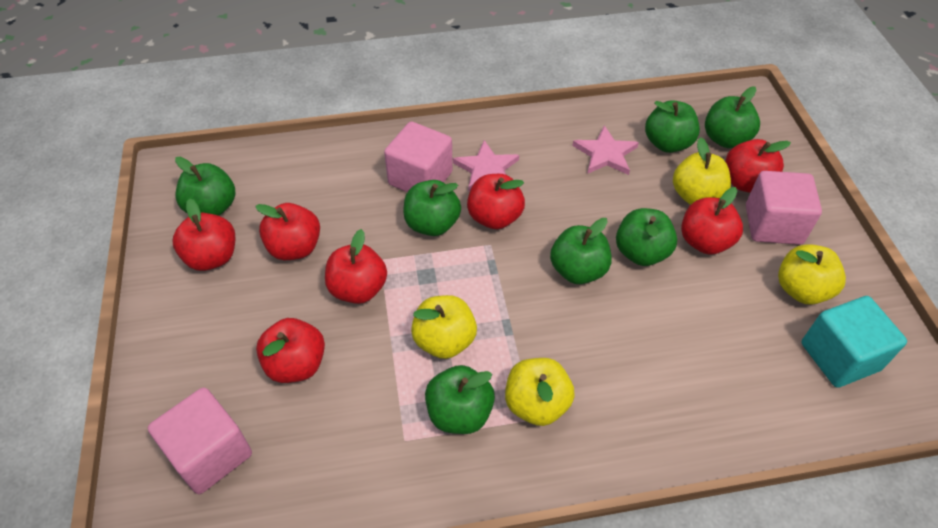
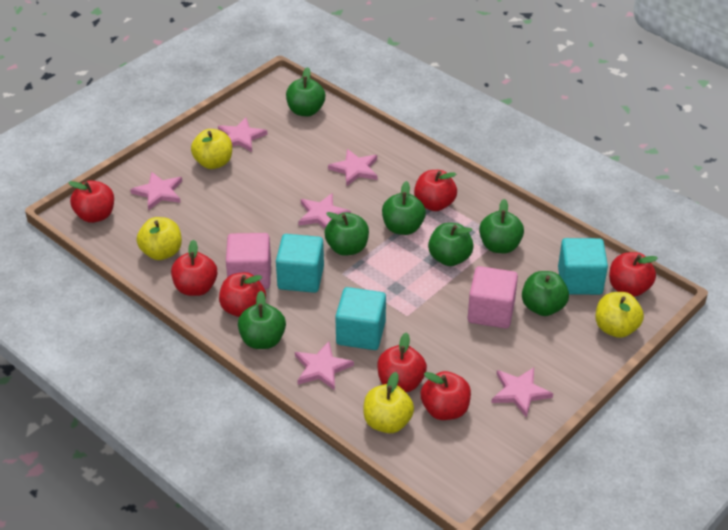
pink cube: 3 -> 2
pink star: 2 -> 6
turquoise cube: 1 -> 3

